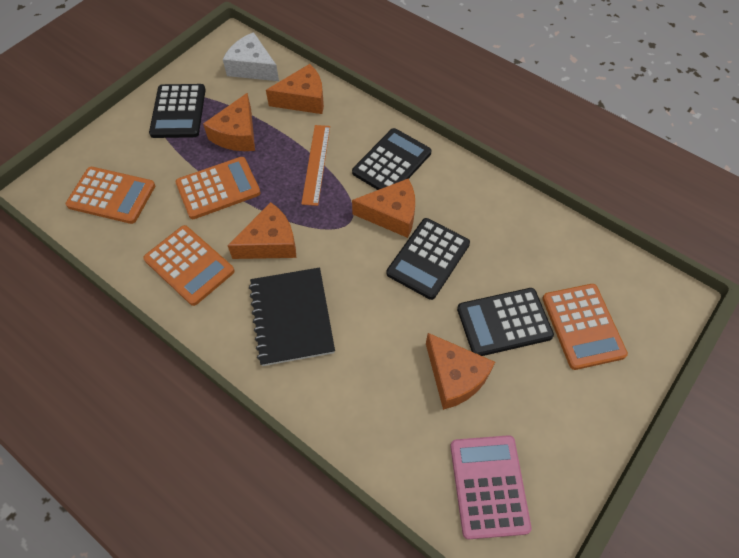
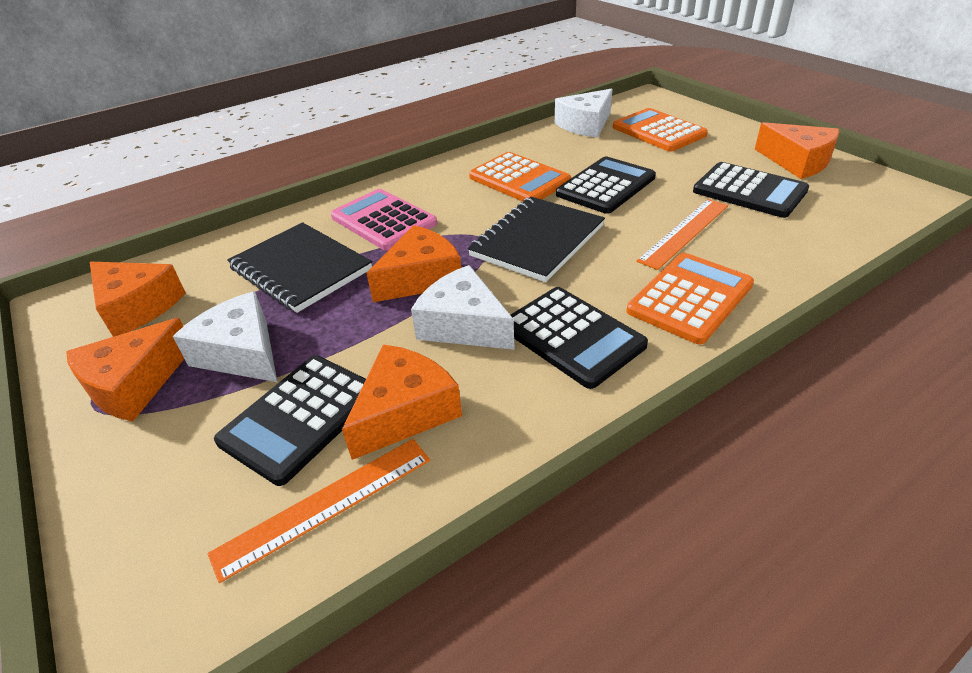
black notebook: 1 -> 2
orange calculator: 4 -> 3
orange ruler: 1 -> 2
white cheese: 1 -> 3

